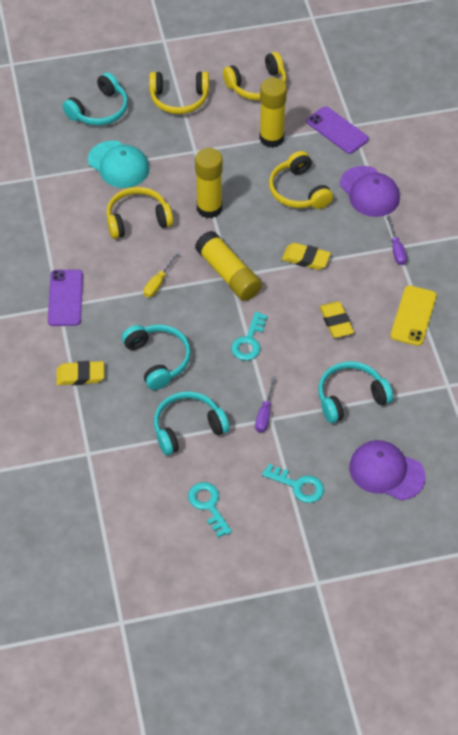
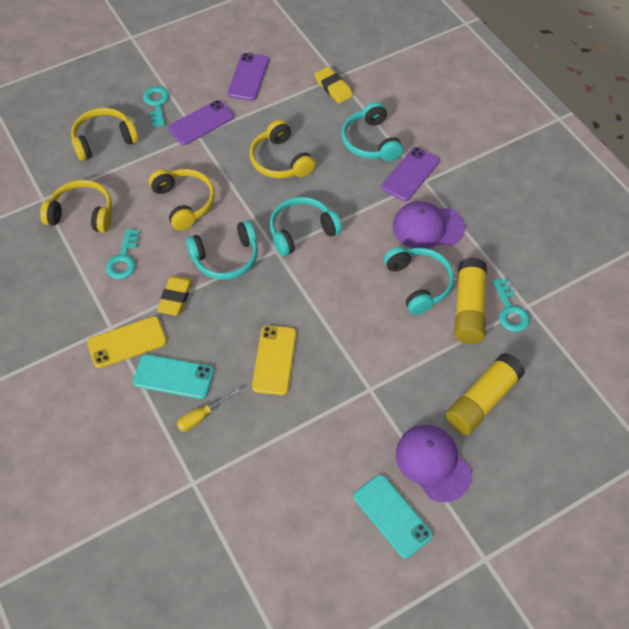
purple phone: 2 -> 3
purple screwdriver: 2 -> 0
turquoise cap: 1 -> 0
turquoise phone: 0 -> 2
yellow eraser: 3 -> 2
yellow glue stick: 3 -> 2
yellow phone: 1 -> 2

